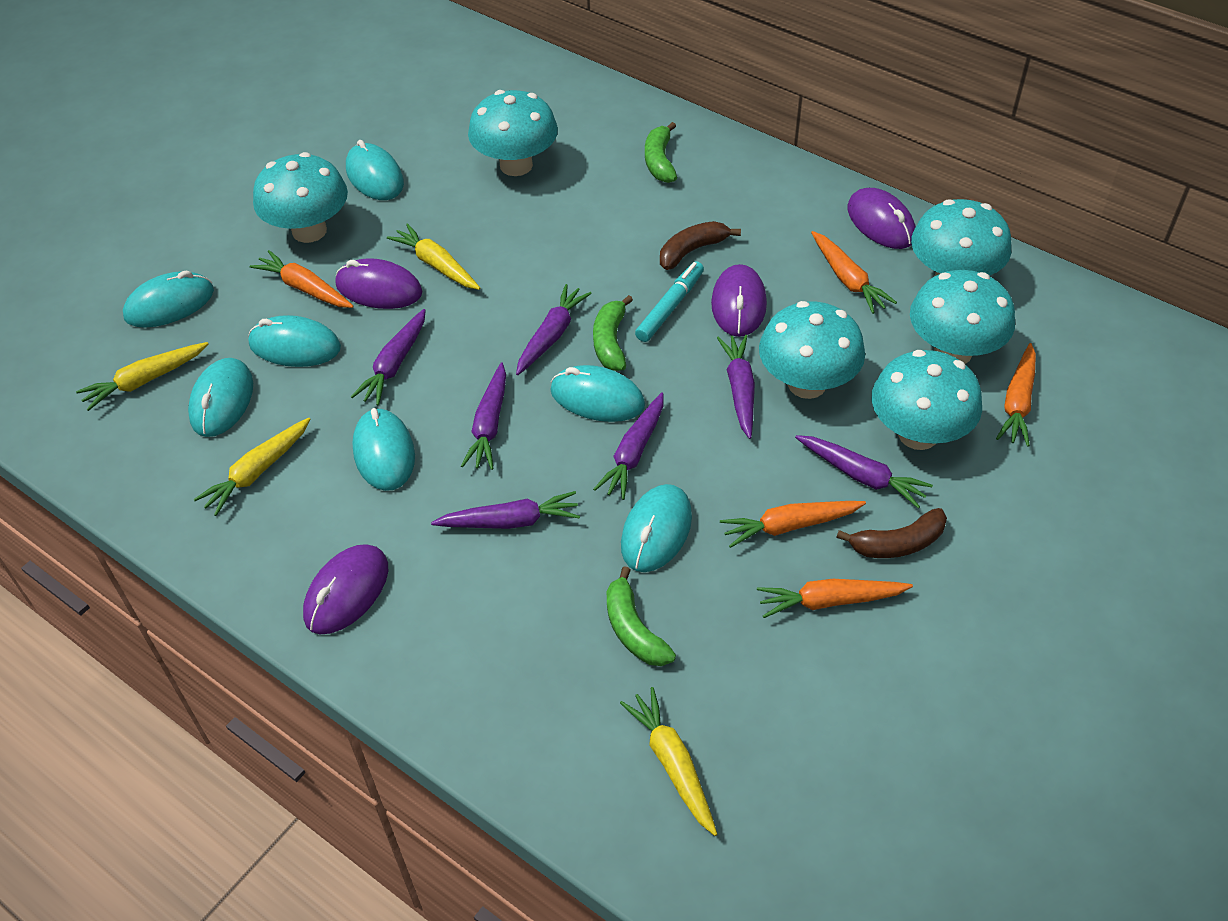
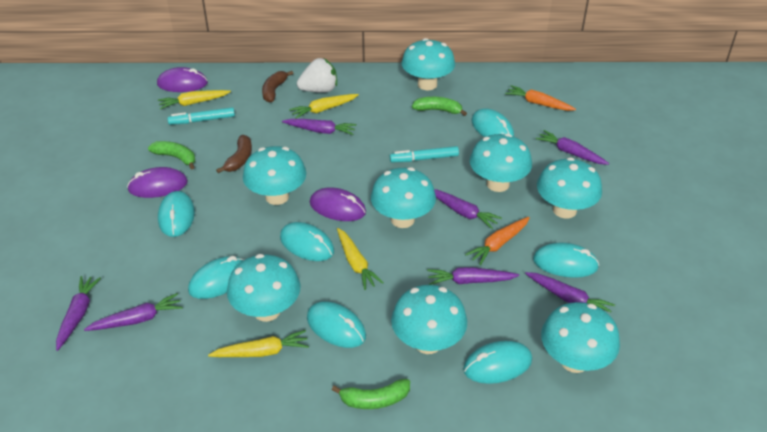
orange carrot: 5 -> 2
purple mouse: 4 -> 3
turquoise marker: 1 -> 2
turquoise mushroom: 6 -> 8
white strawberry: 0 -> 1

